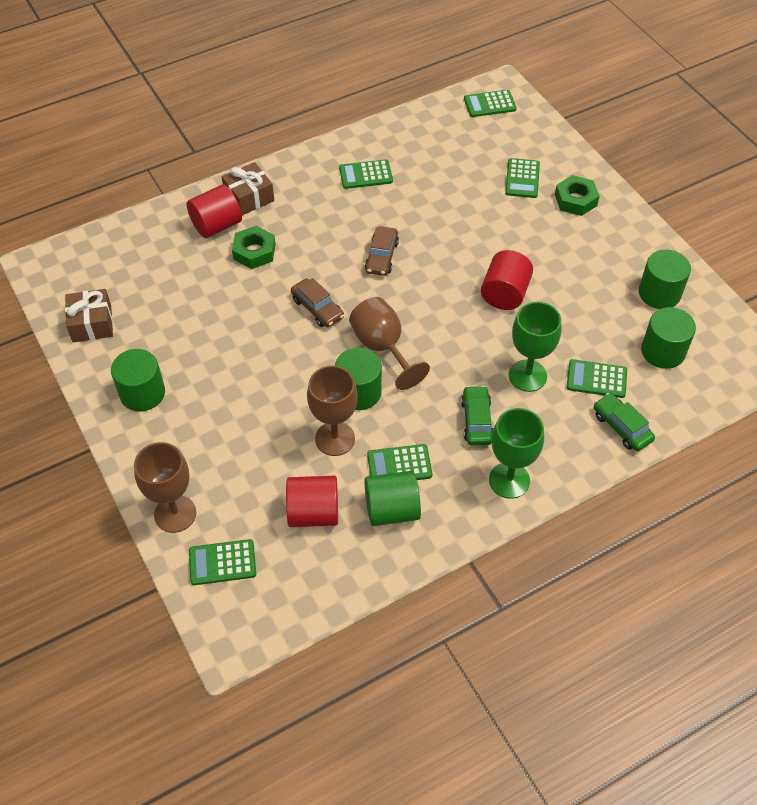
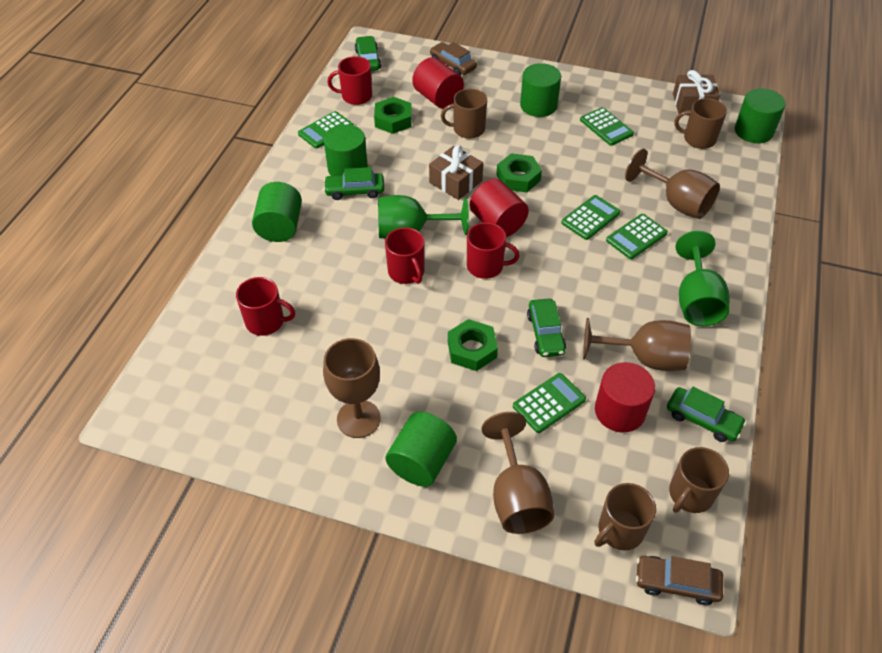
brown goblet: 3 -> 4
brown mug: 0 -> 4
green calculator: 6 -> 5
green car: 2 -> 4
green nut: 2 -> 3
red mug: 0 -> 4

